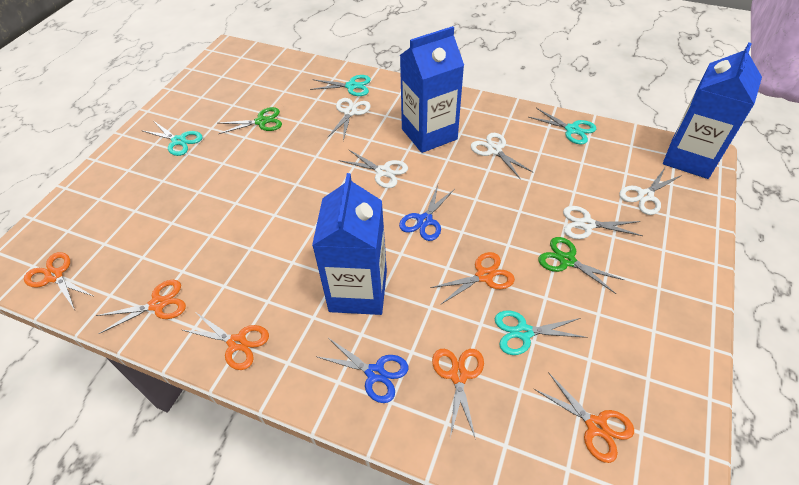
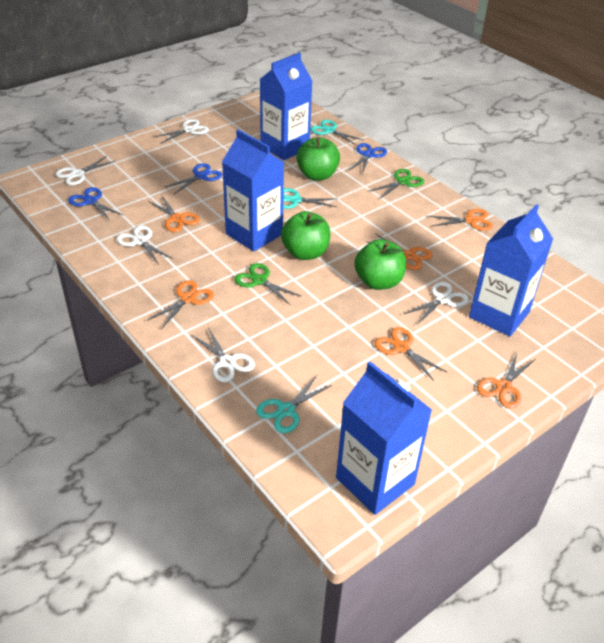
blue carton: 3 -> 4
blue scissors: 2 -> 3
green apple: 0 -> 3
turquoise scissors: 4 -> 3

